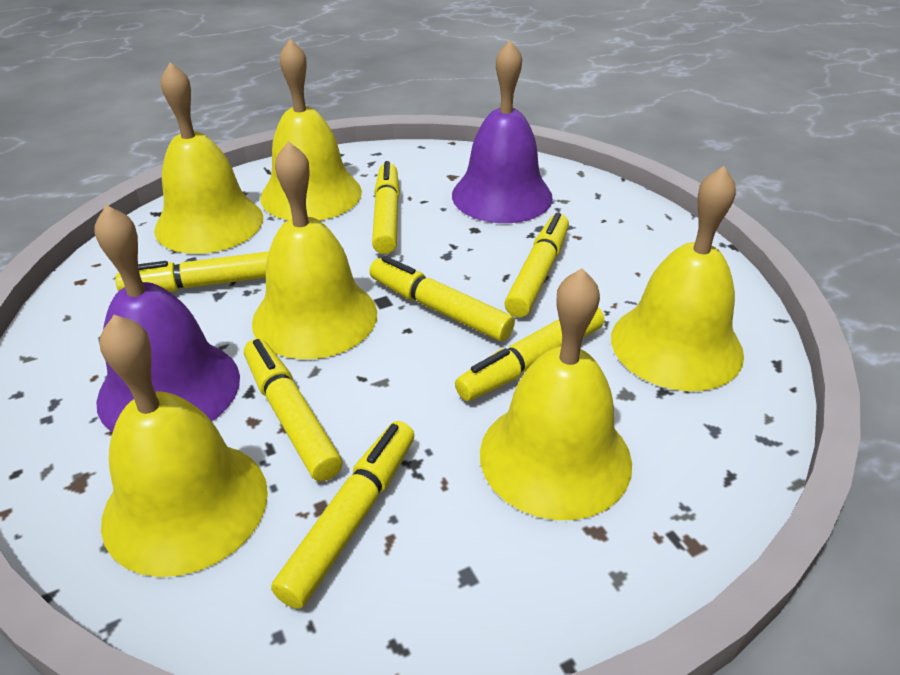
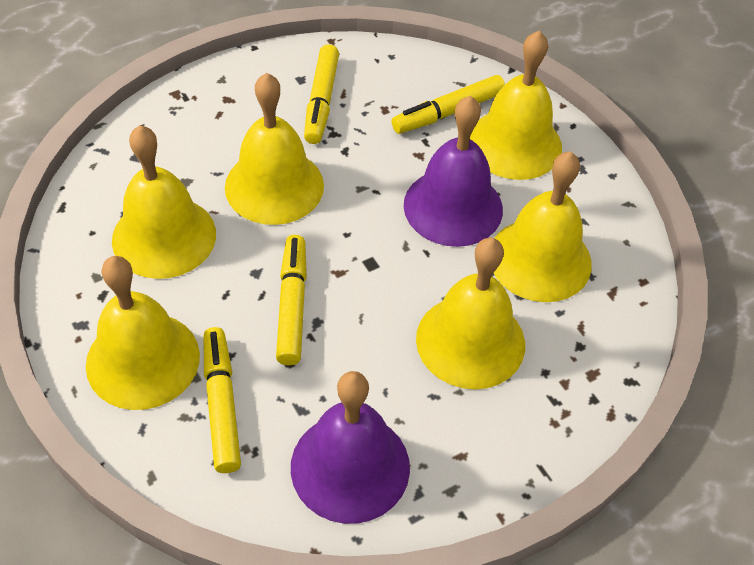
yellow marker: 7 -> 4

